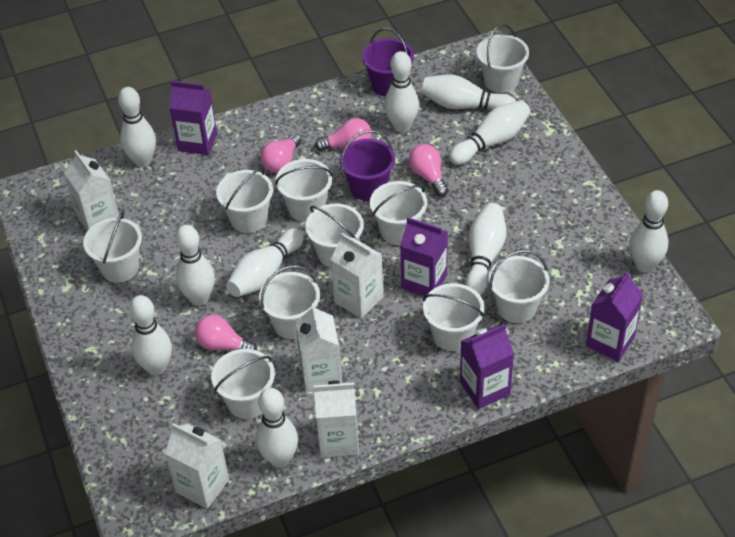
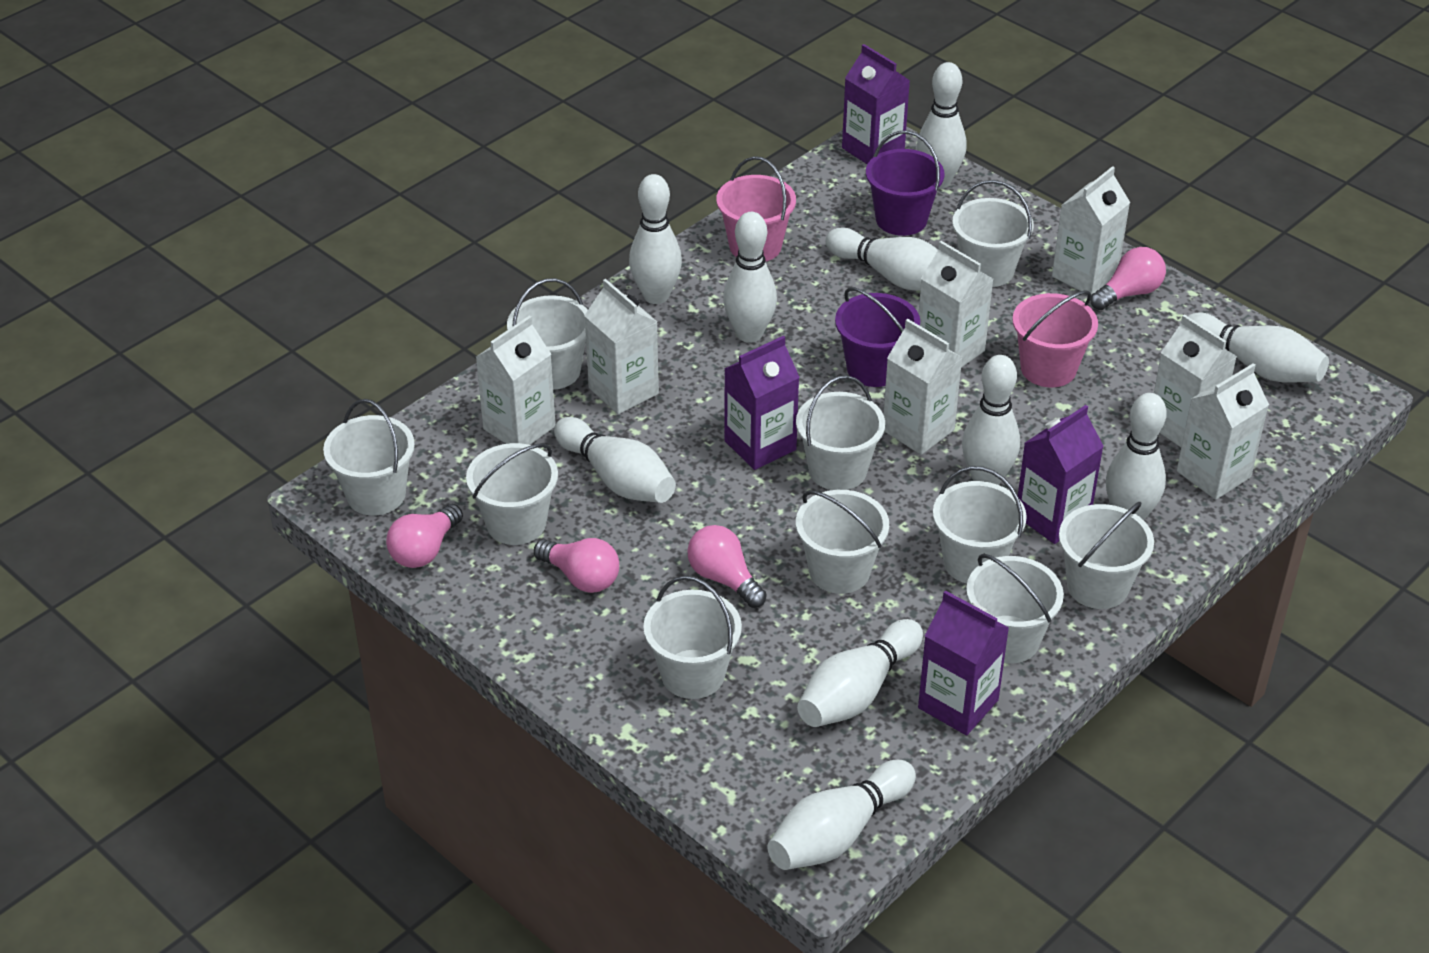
pink bucket: 0 -> 2
white carton: 5 -> 7

